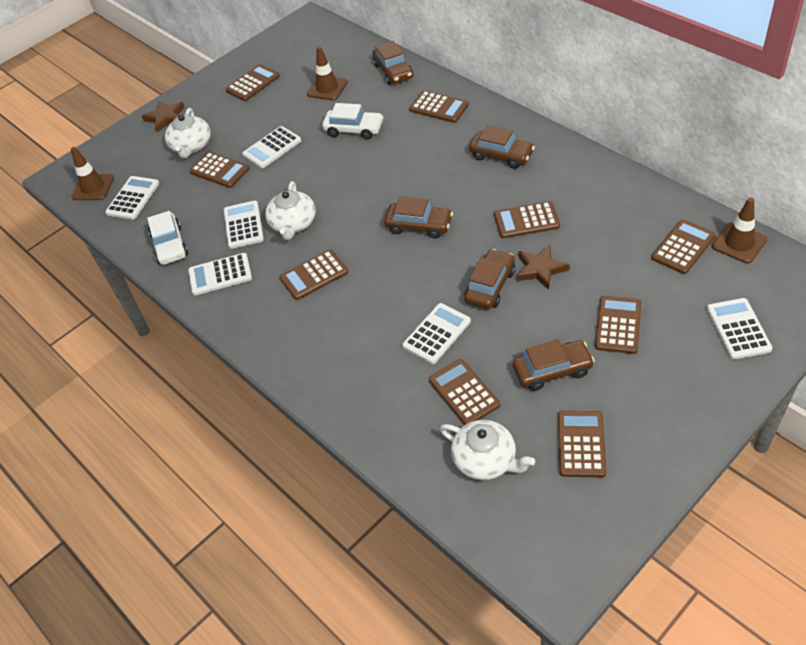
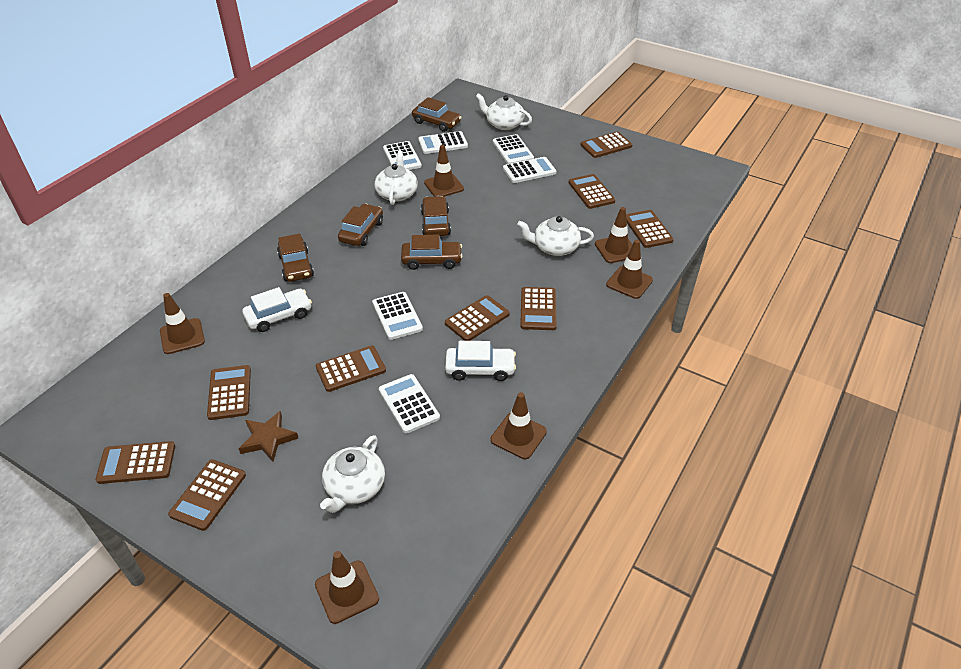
brown star: 2 -> 1
brown traffic cone: 3 -> 6
white teapot: 3 -> 4

